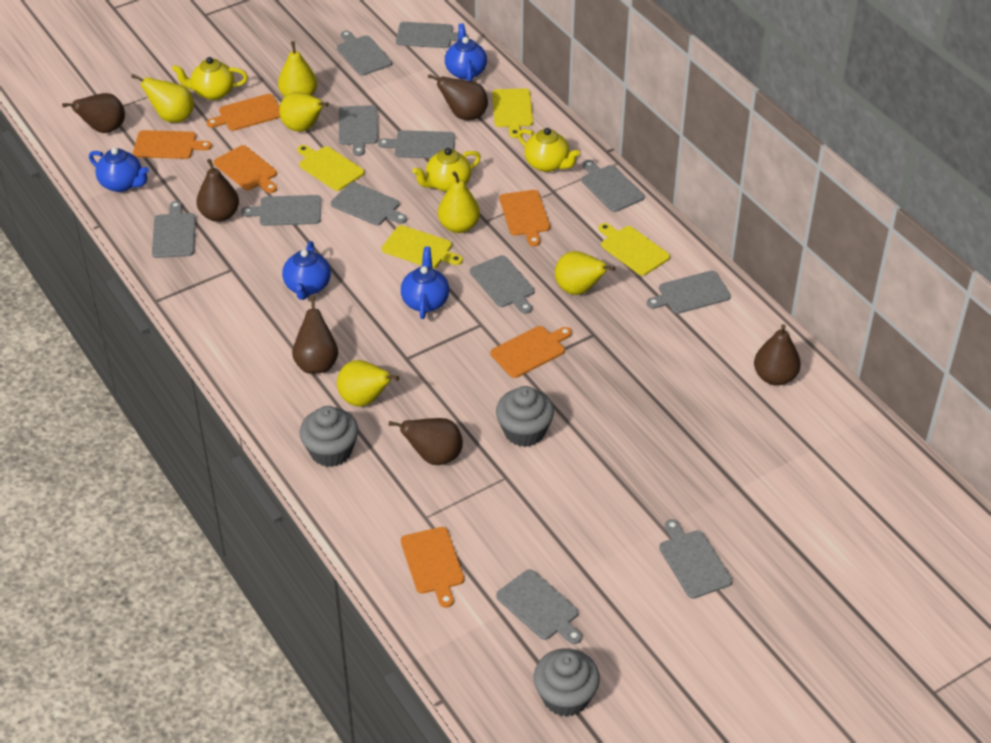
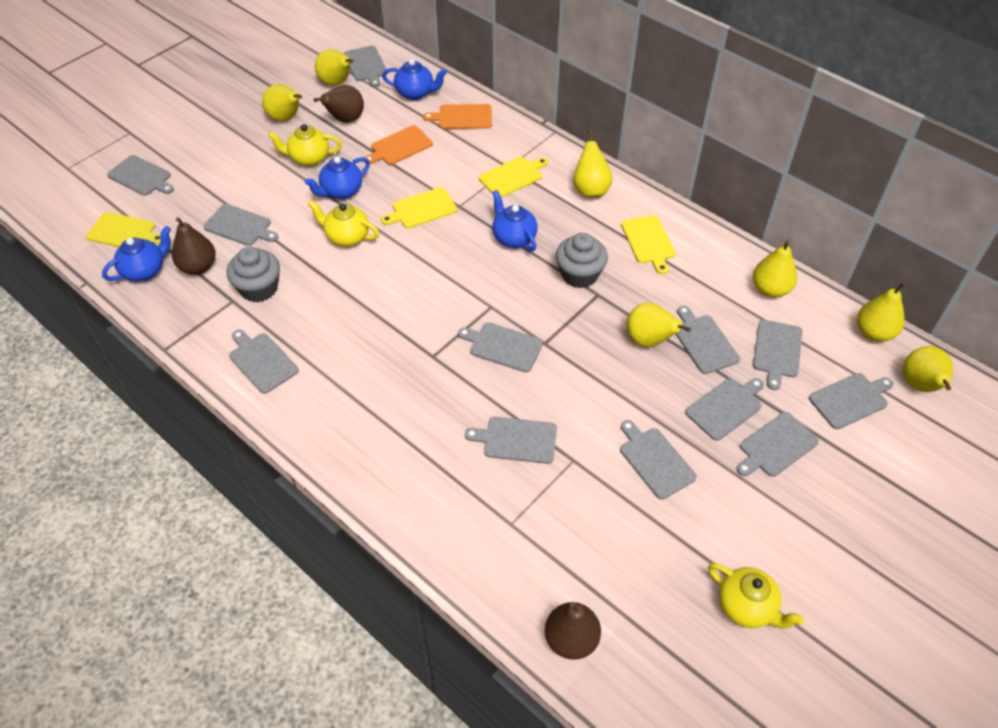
brown pear: 6 -> 3
grey cupcake: 3 -> 2
orange cutting board: 6 -> 2
yellow pear: 6 -> 7

